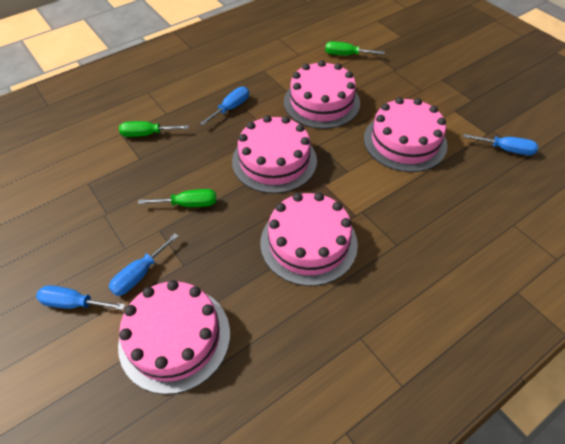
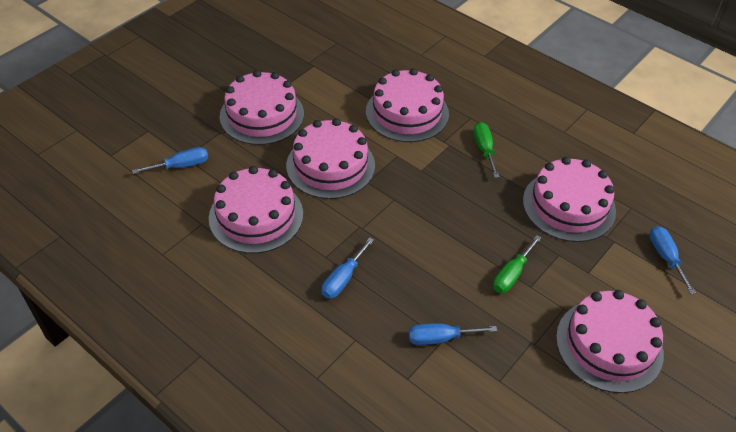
green screwdriver: 3 -> 2
pink cake: 5 -> 6

